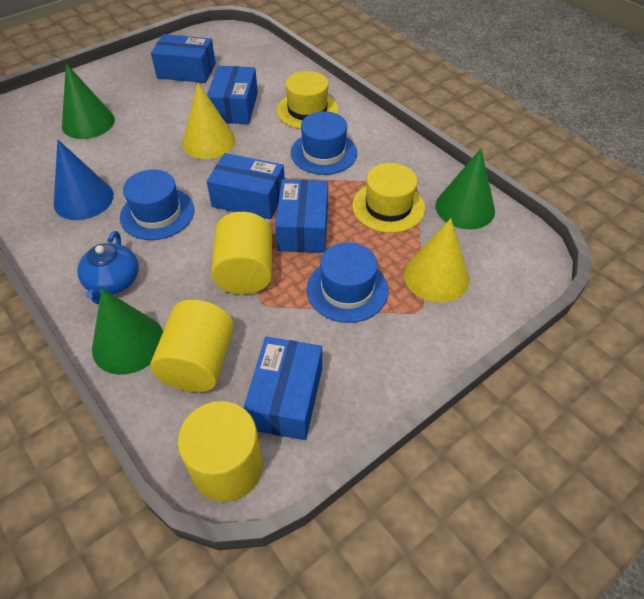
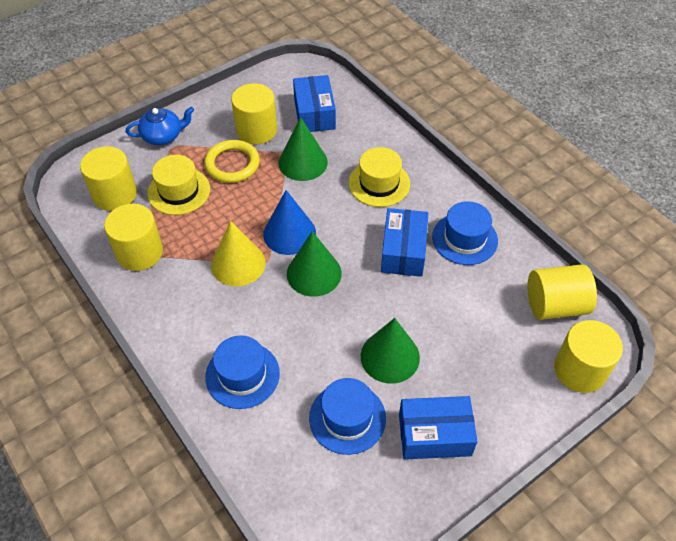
blue box: 5 -> 3
yellow cone: 2 -> 1
yellow cylinder: 3 -> 5
yellow ring: 0 -> 1

